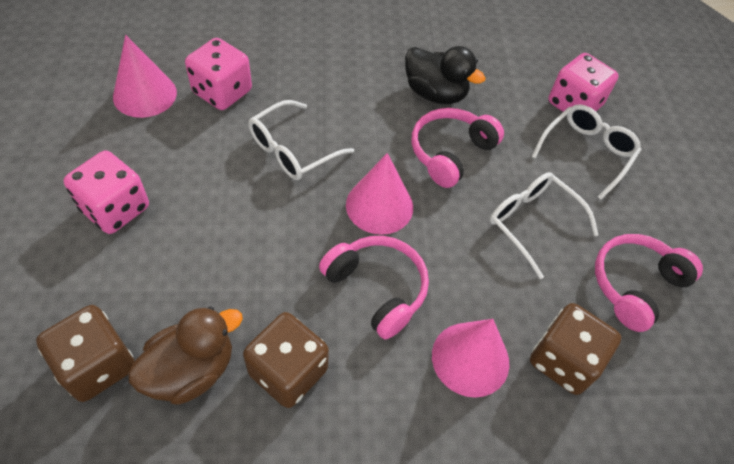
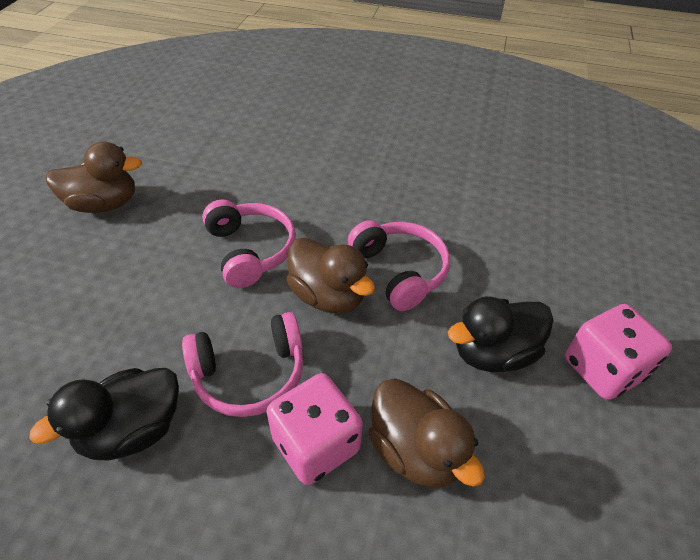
black duck: 1 -> 2
brown dice: 3 -> 0
brown duck: 1 -> 3
pink cone: 3 -> 0
pink dice: 3 -> 2
white glasses: 3 -> 0

